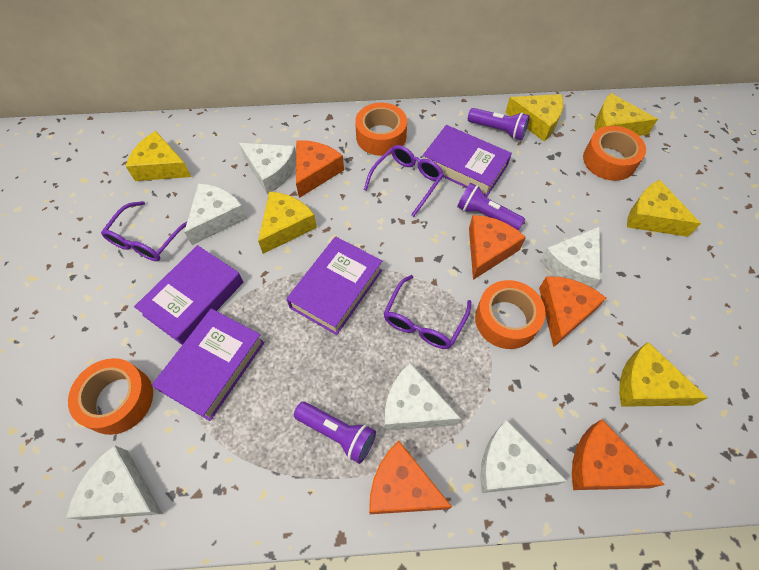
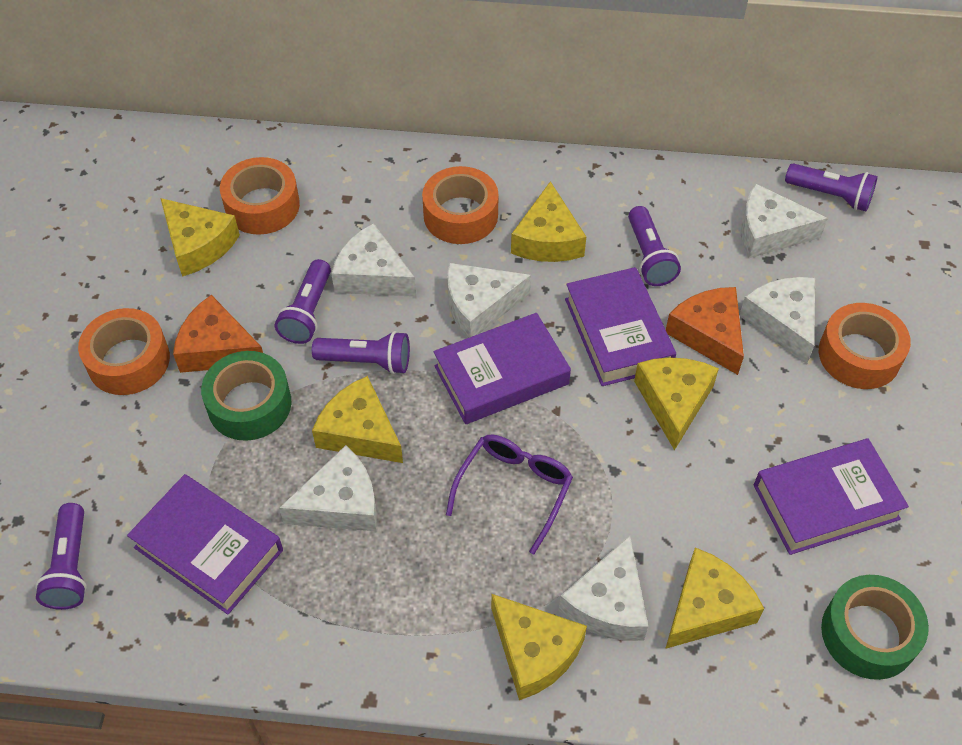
green tape: 0 -> 2
orange cheese: 5 -> 2
purple flashlight: 3 -> 5
purple glasses: 3 -> 1

